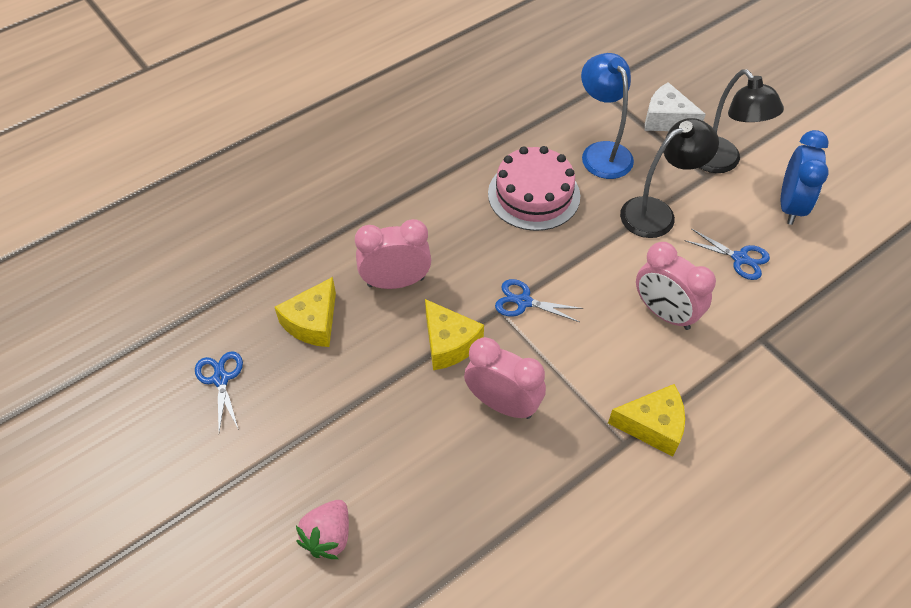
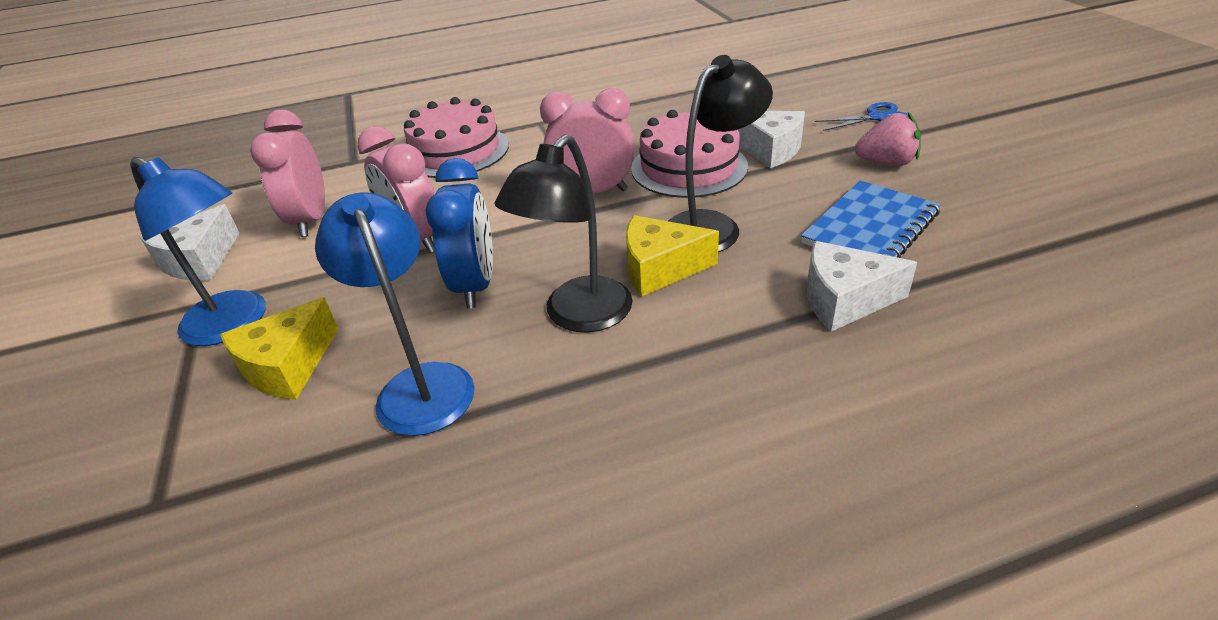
blue lamp: 1 -> 2
blue notebook: 0 -> 1
blue scissors: 3 -> 1
pink cake: 1 -> 2
white cheese: 1 -> 3
yellow cheese: 3 -> 2

